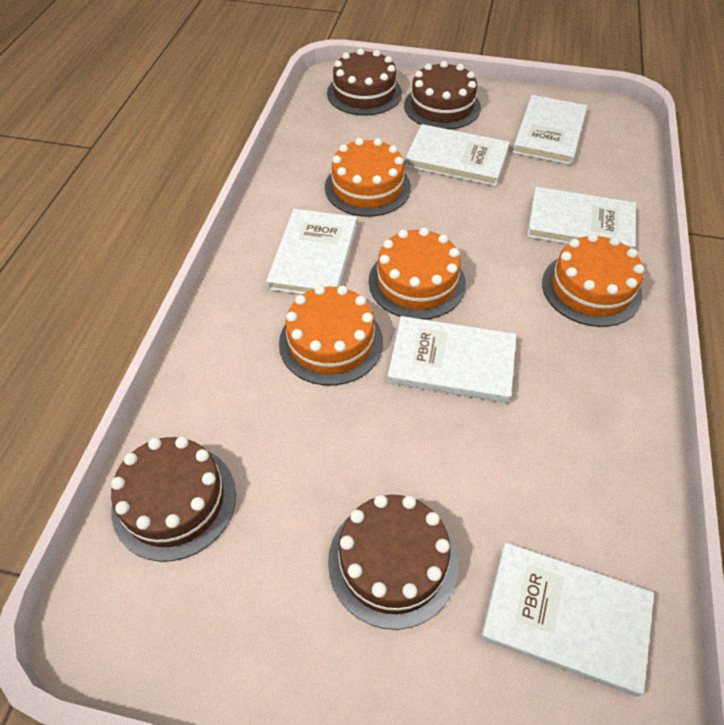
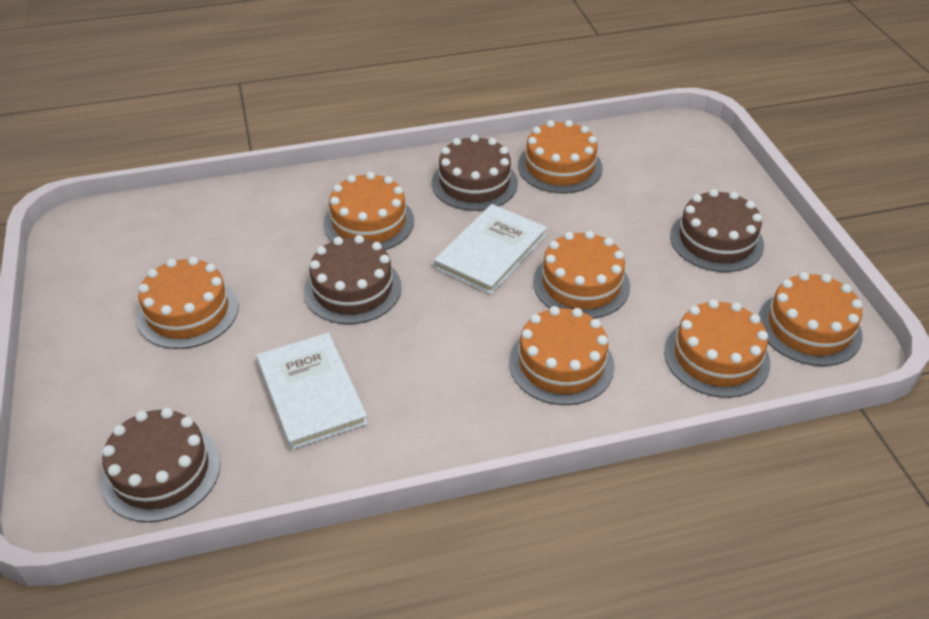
orange cake: 4 -> 7
white book: 6 -> 2

